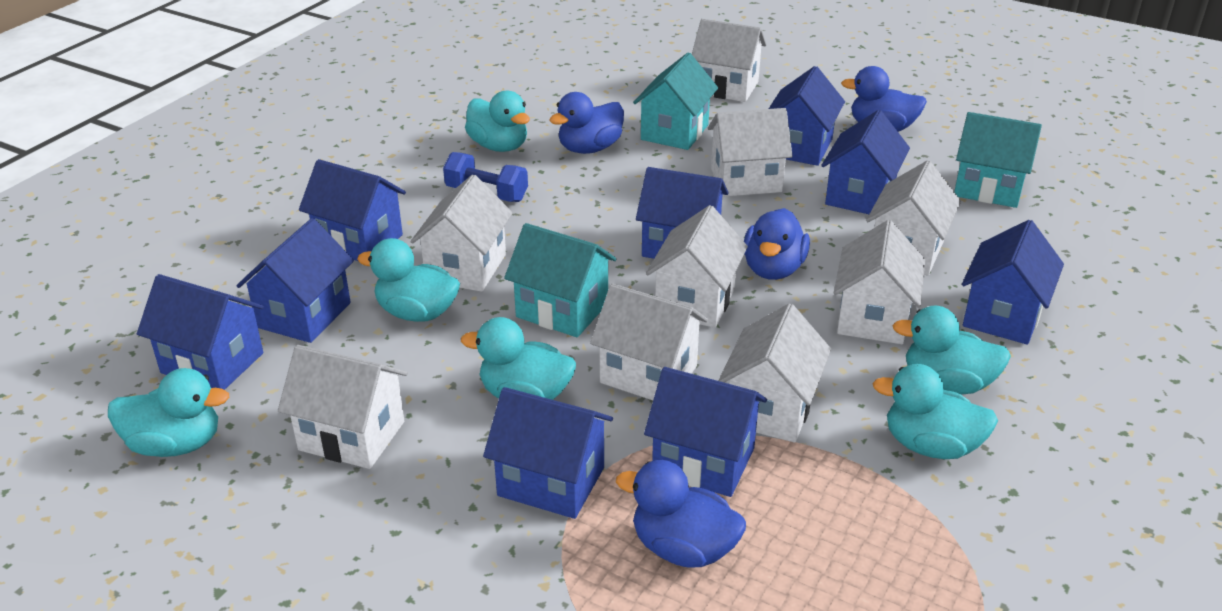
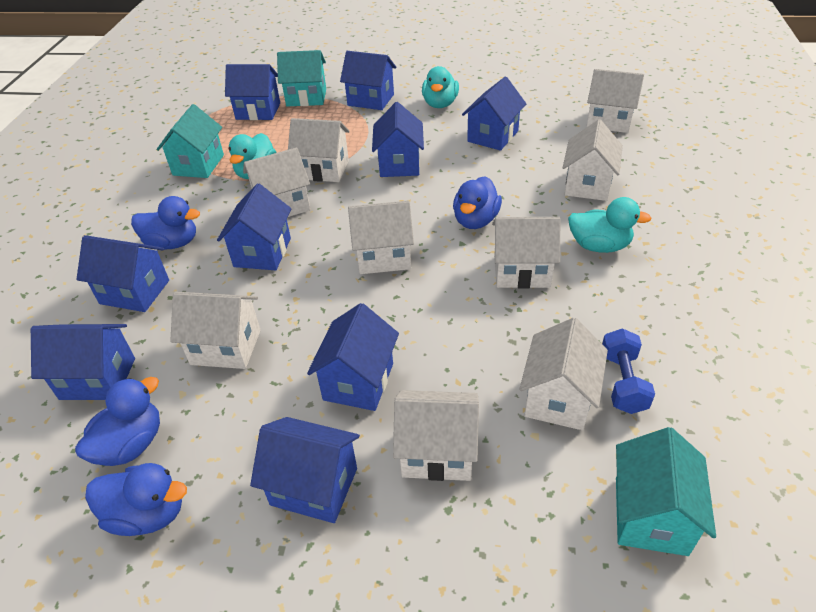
turquoise duck: 6 -> 3

